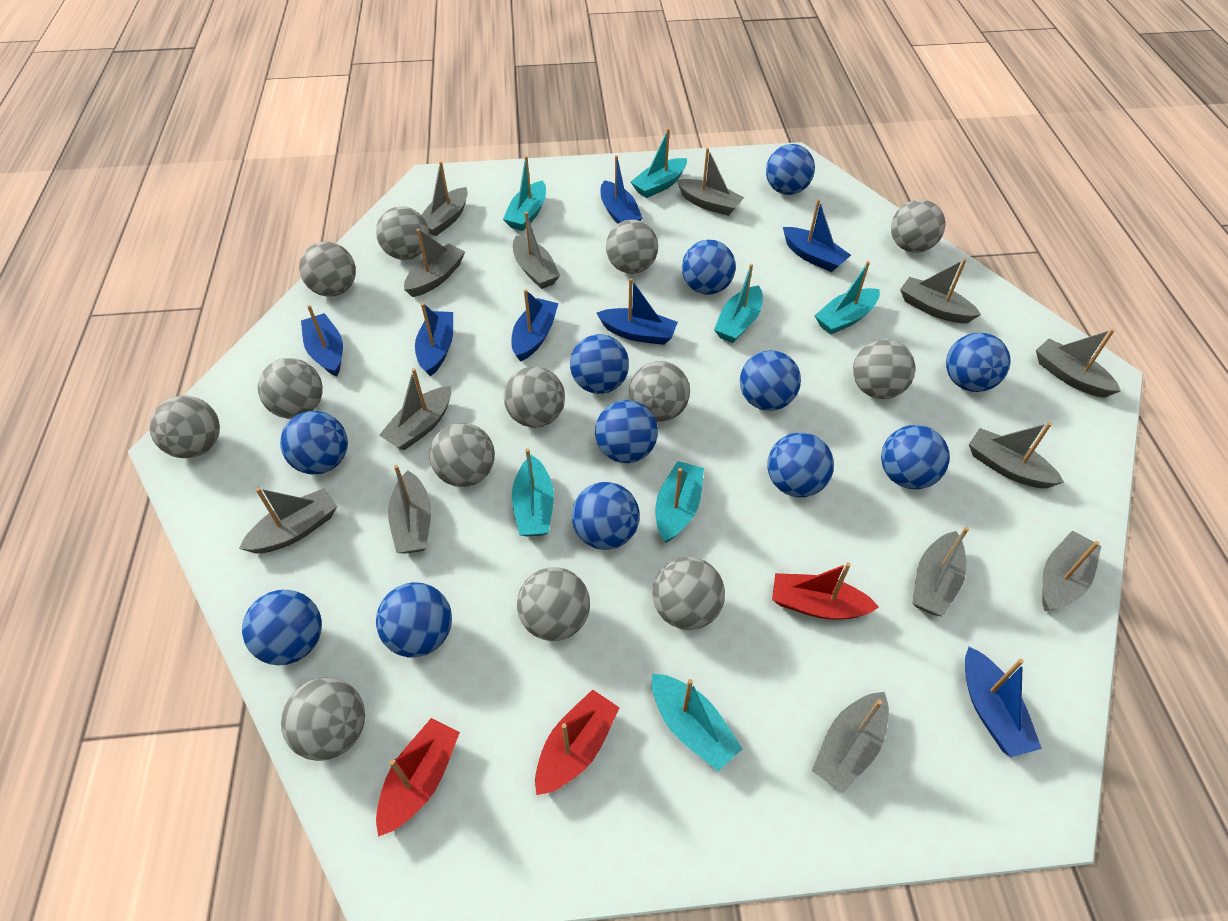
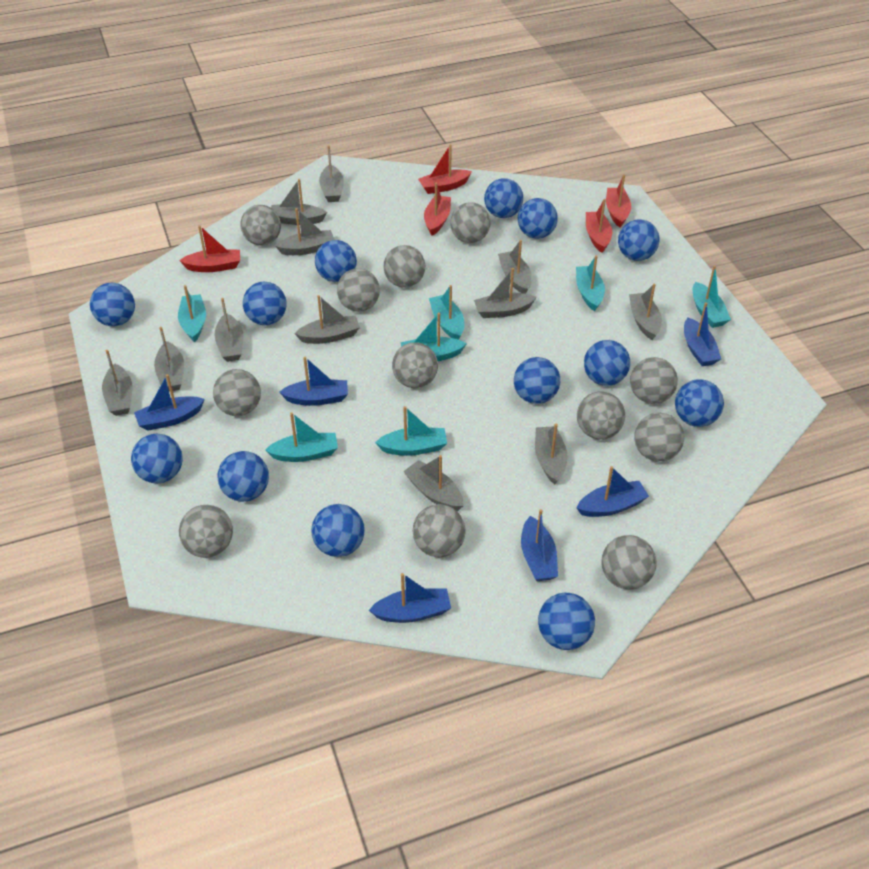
blue ball: 12 -> 13
blue boat: 7 -> 6
grey ball: 13 -> 12
grey boat: 13 -> 12
red boat: 3 -> 5

